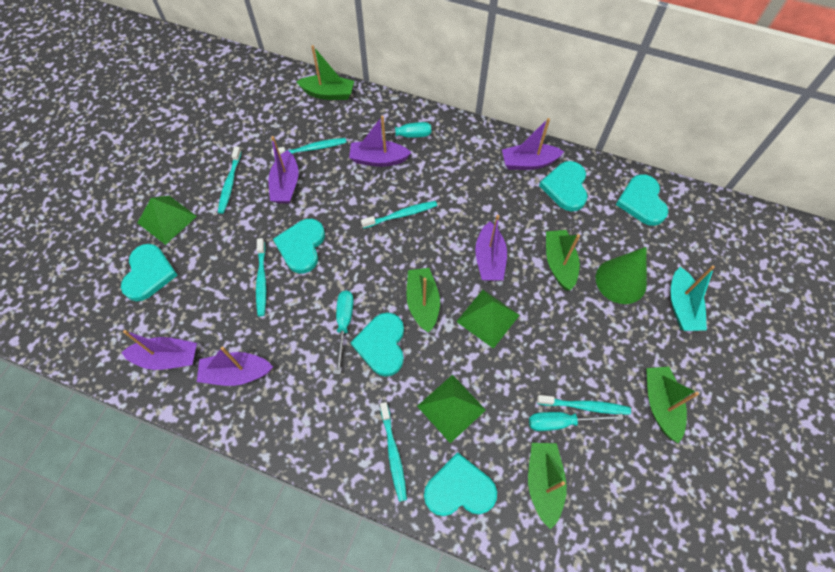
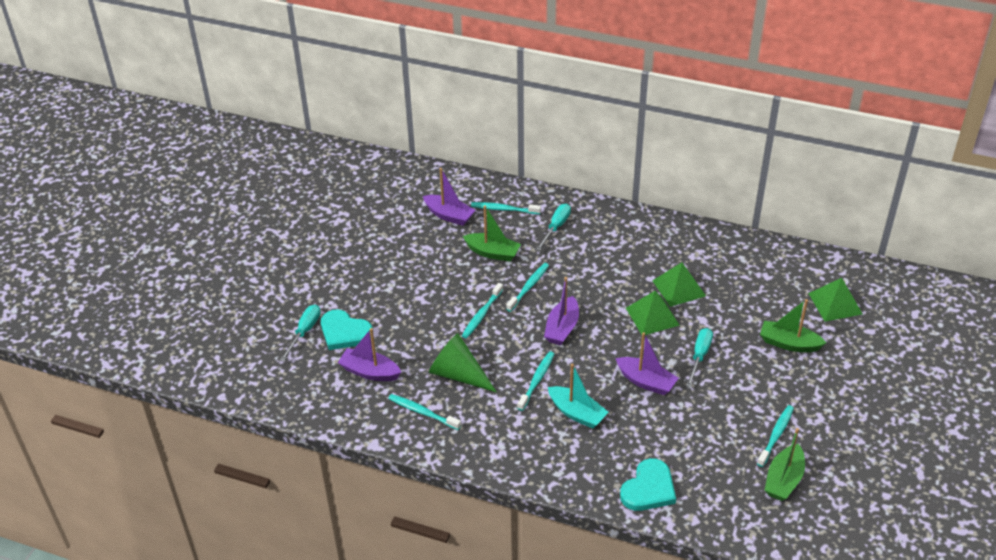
green boat: 5 -> 3
purple boat: 6 -> 4
turquoise heart: 6 -> 2

